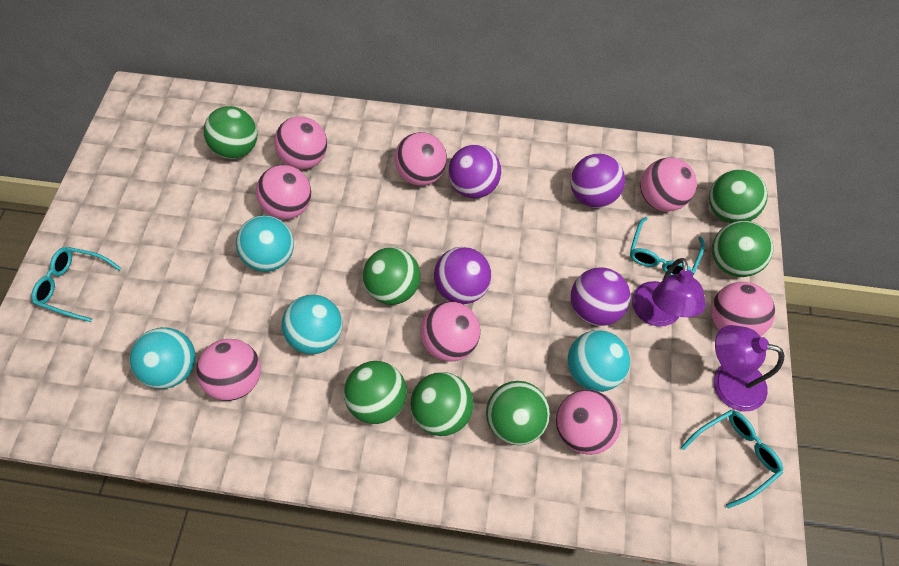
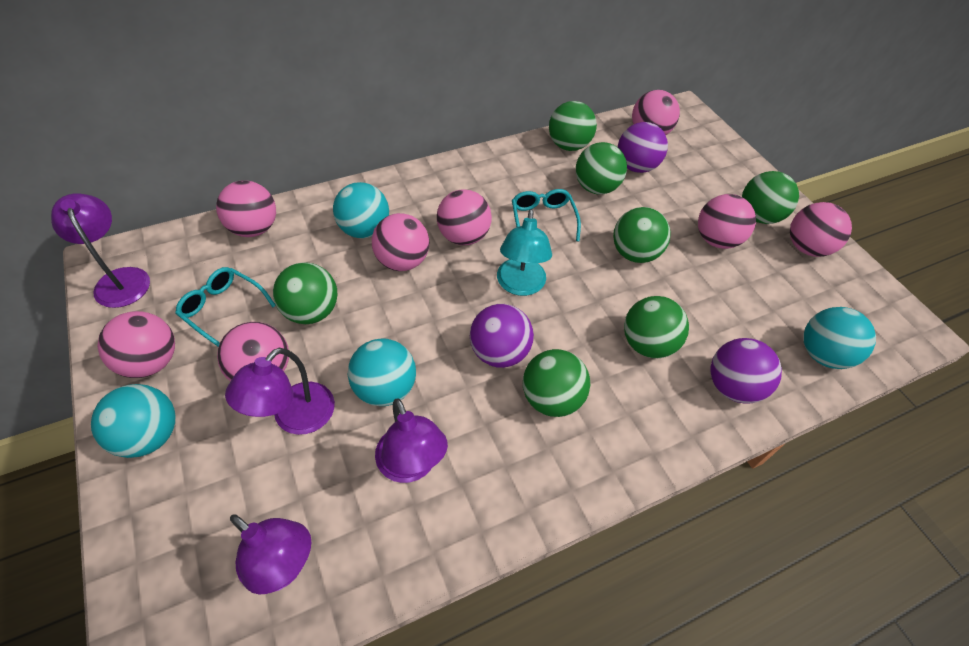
purple ball: 4 -> 3
purple lamp: 2 -> 4
turquoise glasses: 3 -> 2
turquoise lamp: 0 -> 1

